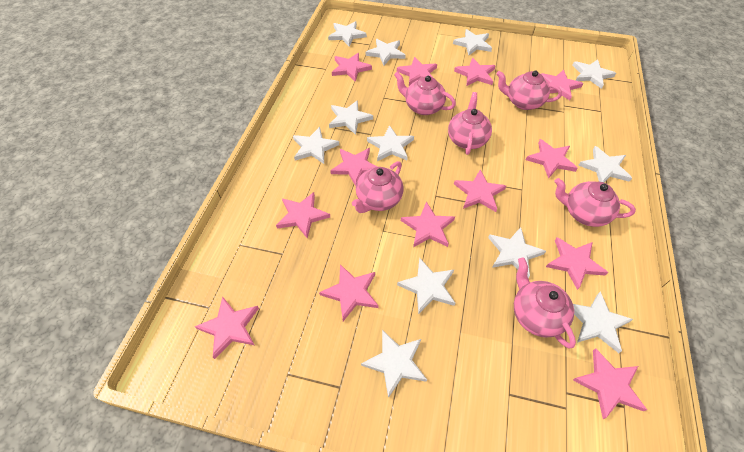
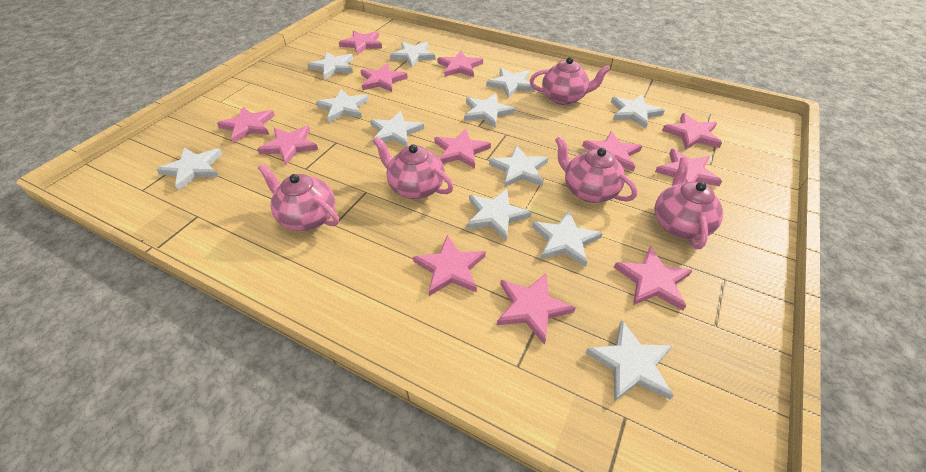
pink star: 13 -> 12
pink teapot: 6 -> 5

